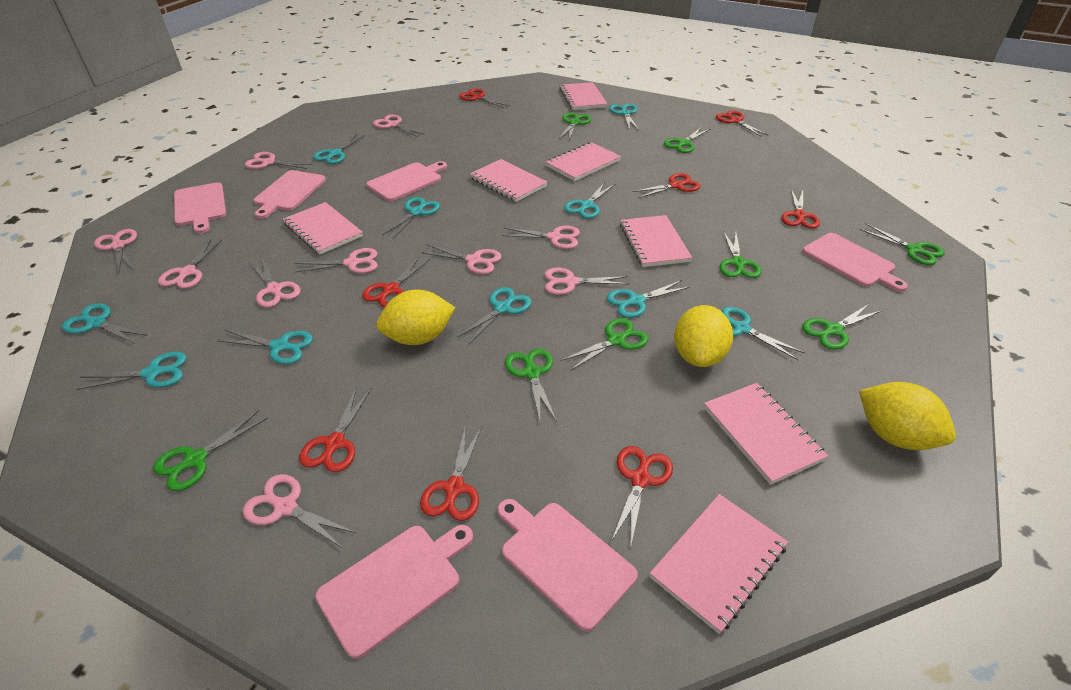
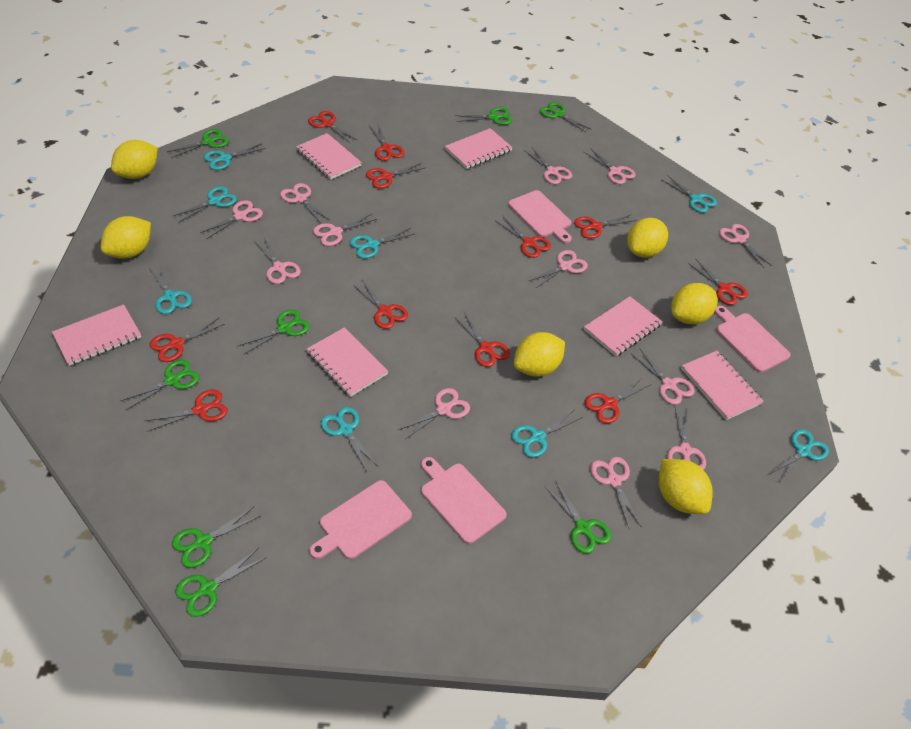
pink cutting board: 6 -> 4
pink notebook: 7 -> 6
pink scissors: 10 -> 12
red scissors: 8 -> 11
turquoise scissors: 10 -> 8
yellow lemon: 3 -> 6

